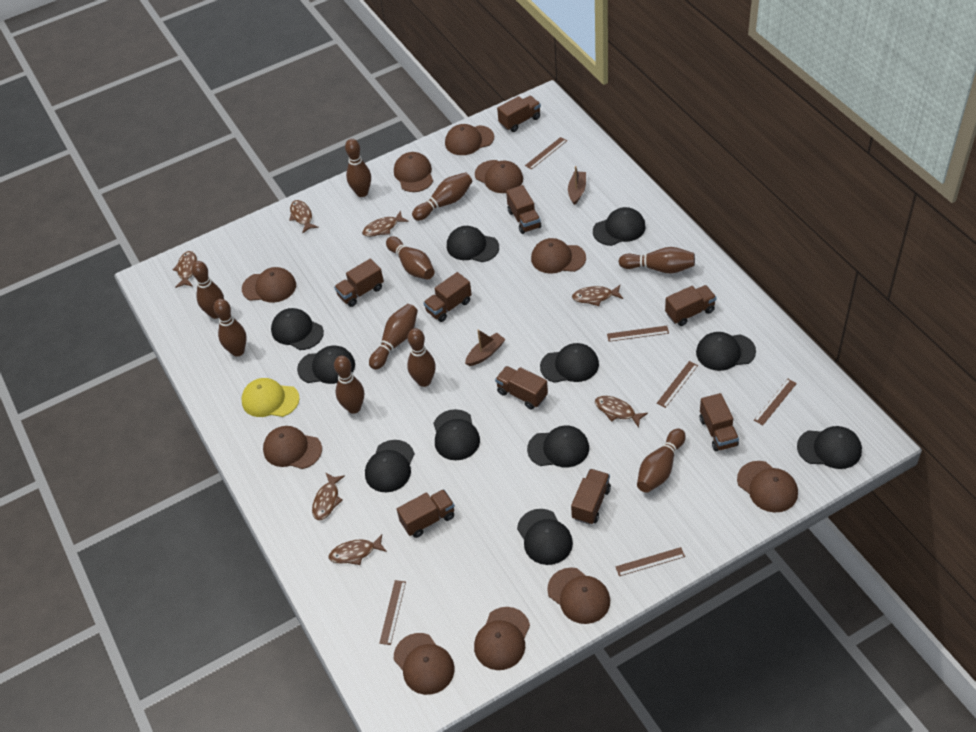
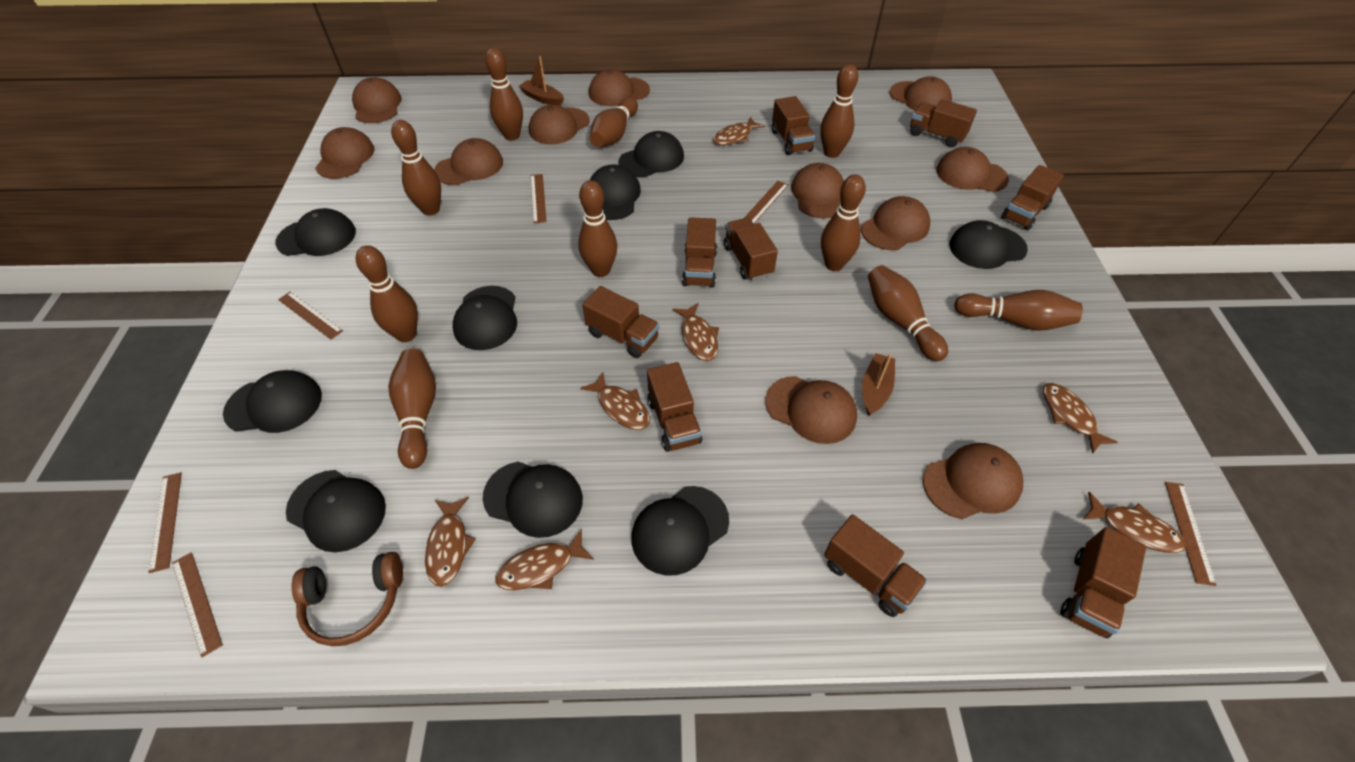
black cap: 11 -> 9
brown cap: 10 -> 11
brown headphones: 0 -> 1
yellow cap: 1 -> 0

